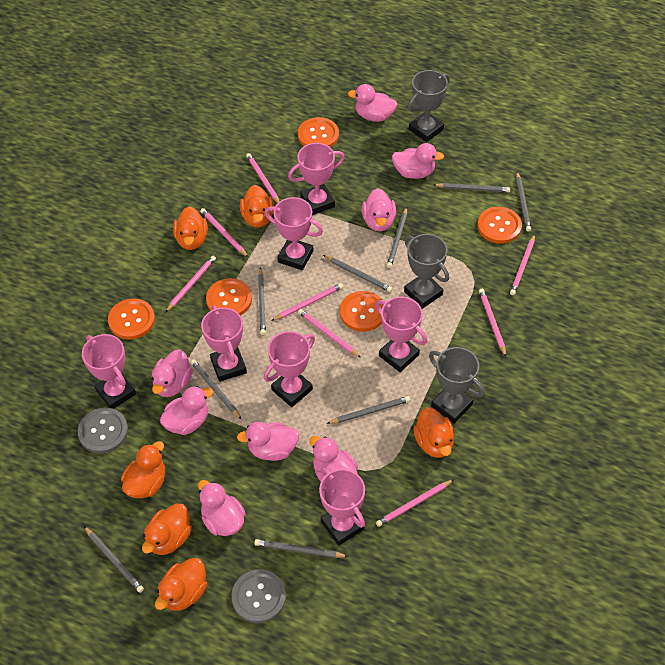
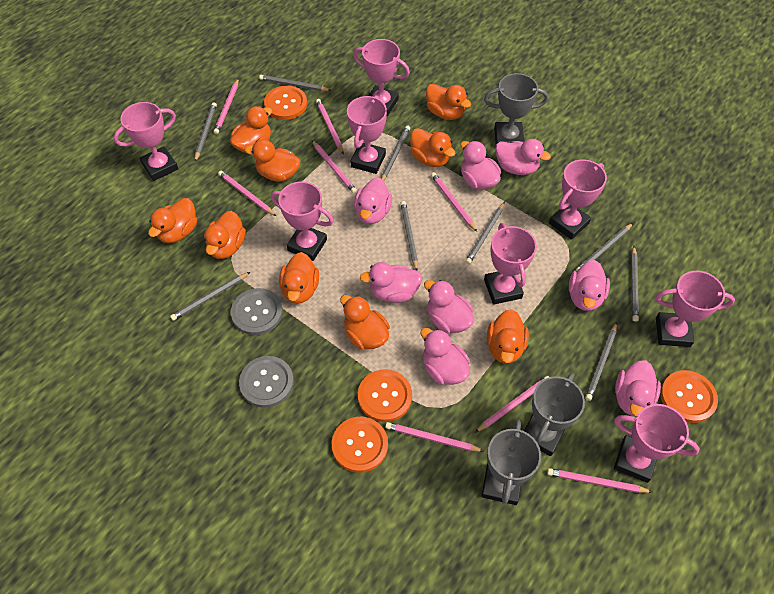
orange button: 5 -> 4
orange duck: 6 -> 9
pink trophy: 7 -> 8

